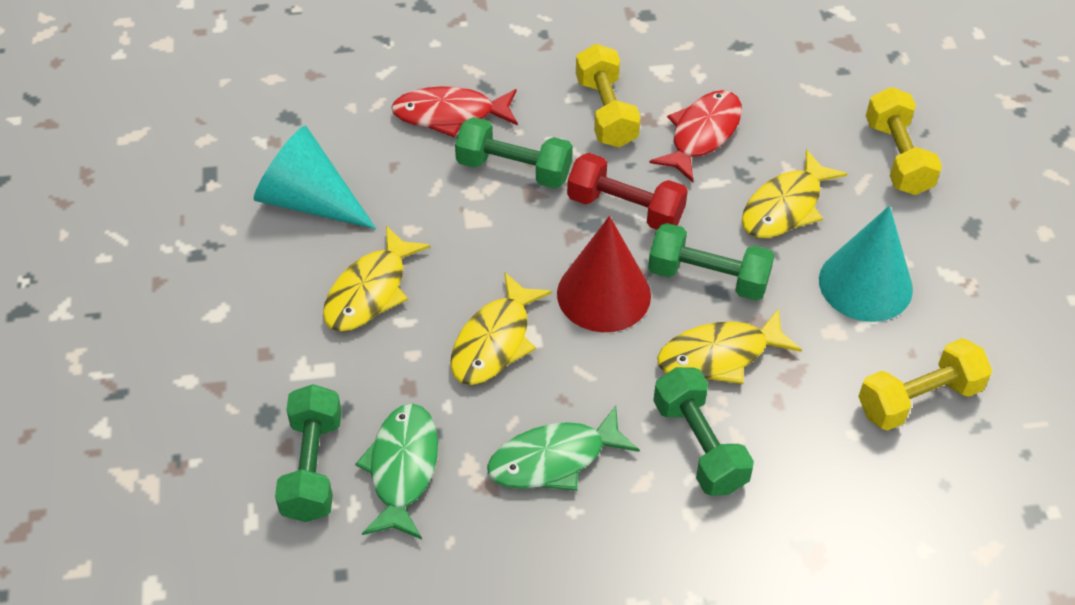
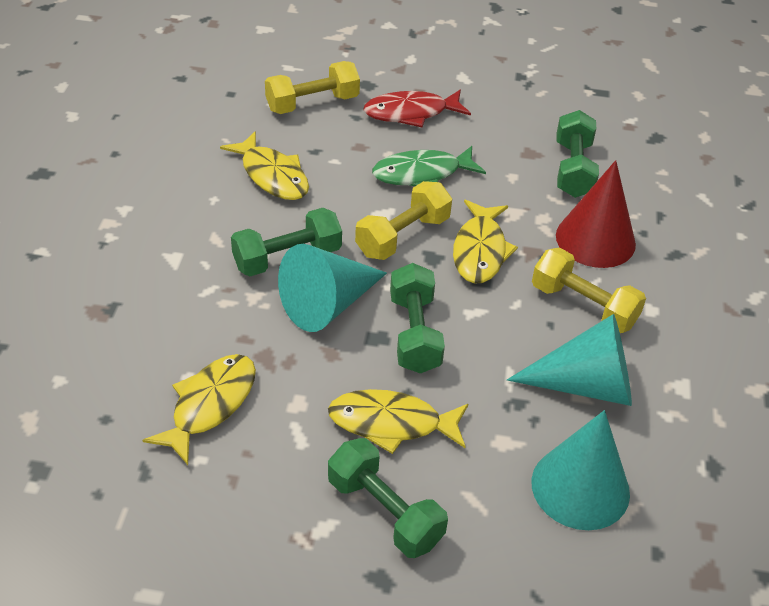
green fish: 2 -> 1
red dumbbell: 1 -> 0
red fish: 2 -> 1
turquoise cone: 2 -> 3

